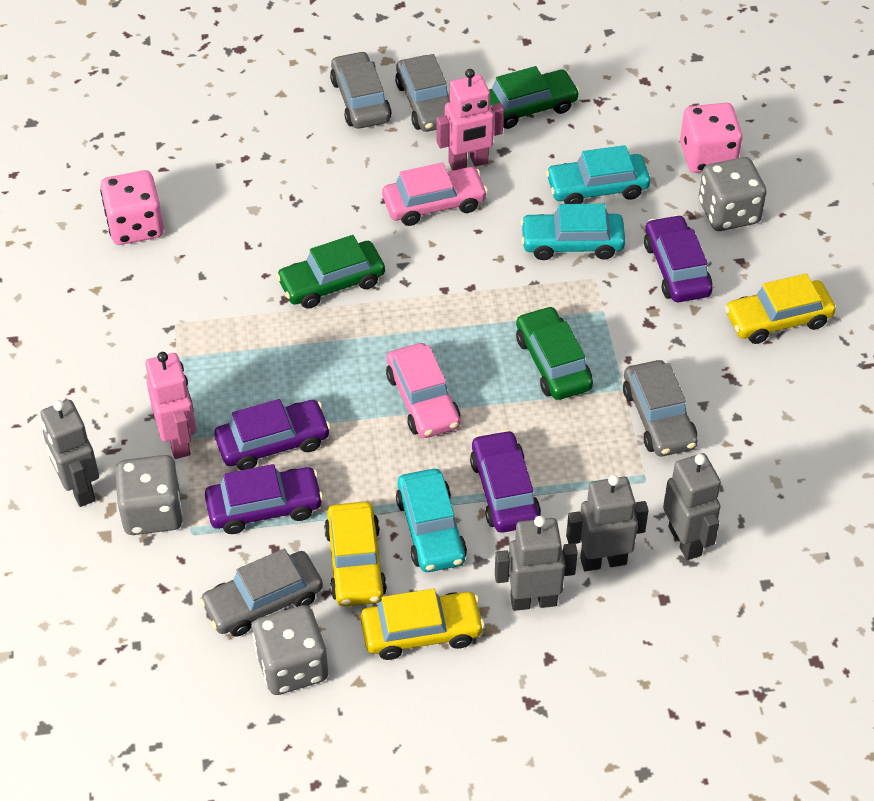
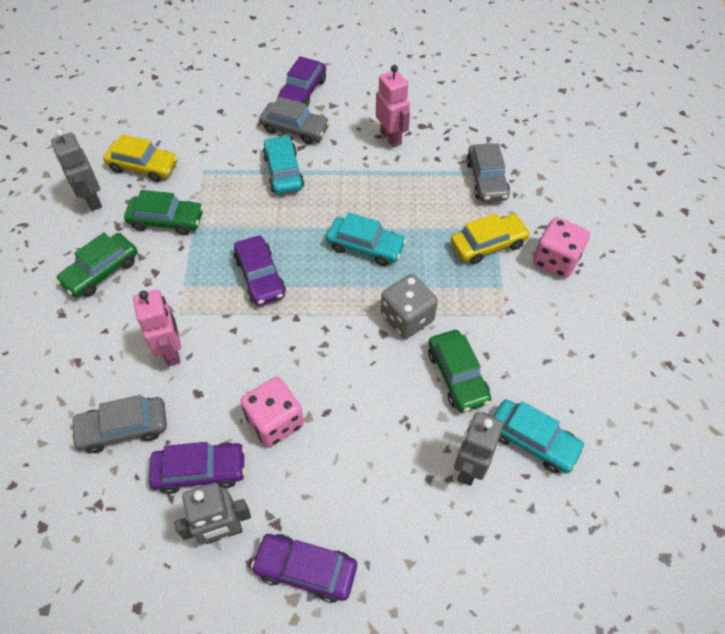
grey car: 4 -> 3
grey dice: 3 -> 1
grey robot: 4 -> 3
pink car: 2 -> 0
yellow car: 3 -> 2

